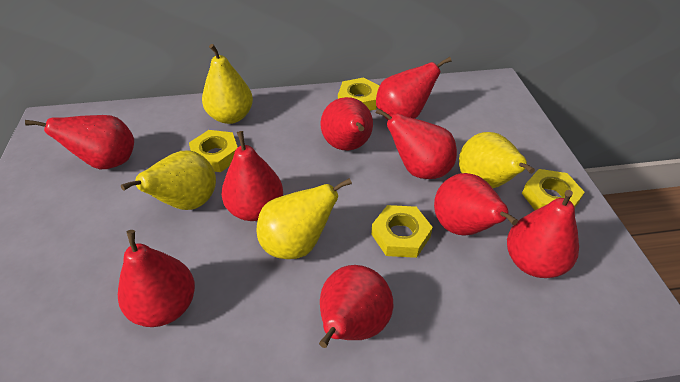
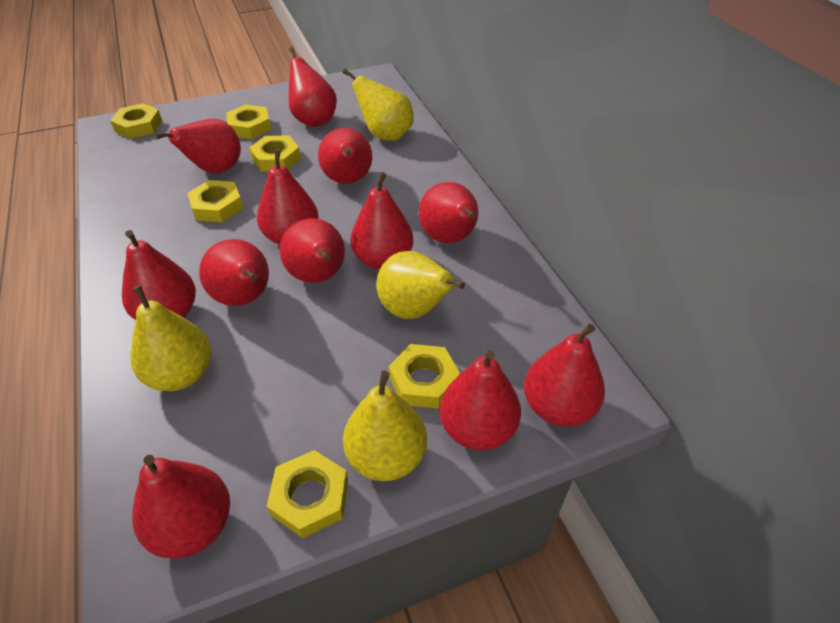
red pear: 9 -> 12
yellow nut: 4 -> 6

